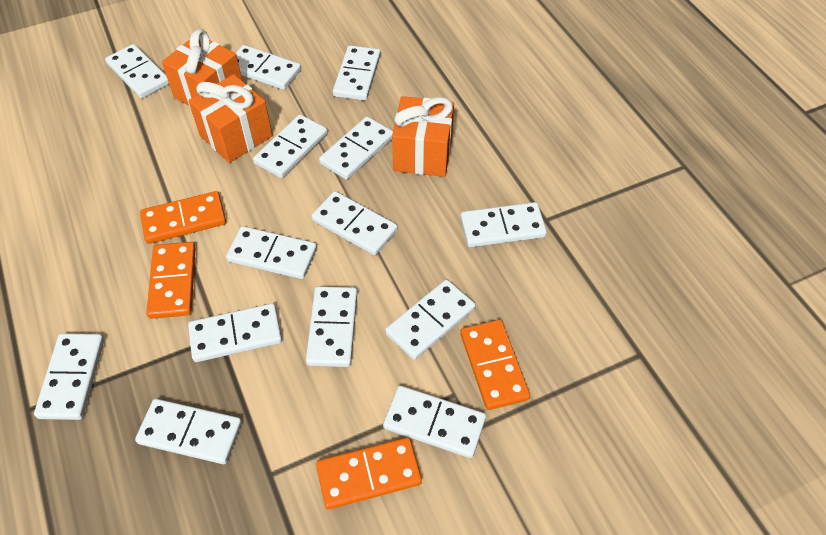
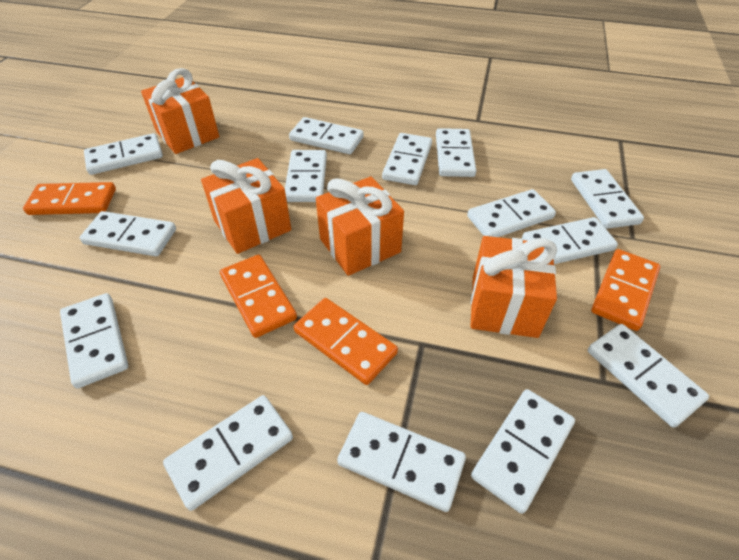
orange gift: 3 -> 4

